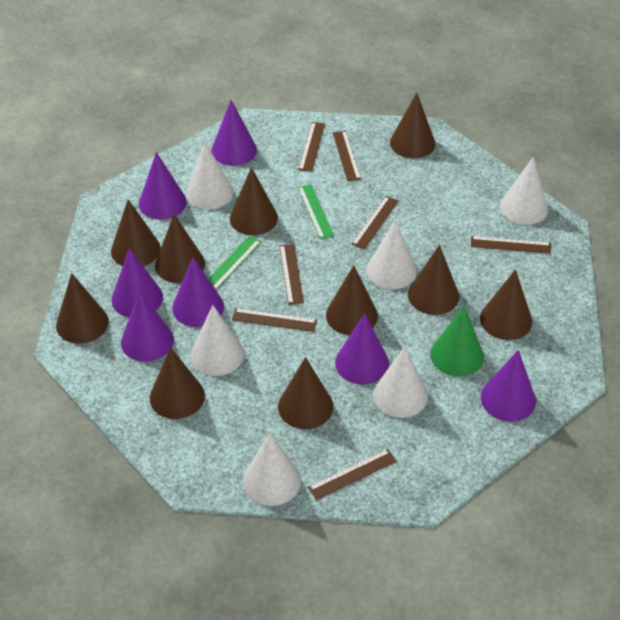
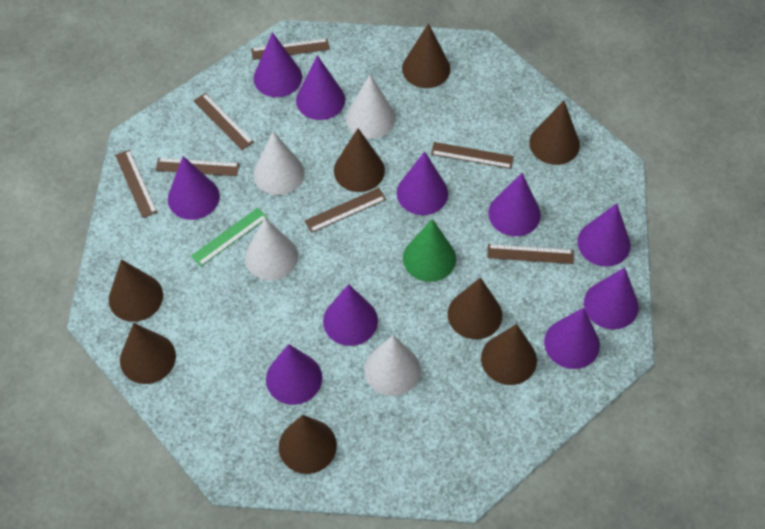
brown cone: 10 -> 8
green ruler: 2 -> 1
purple cone: 7 -> 10
white cone: 6 -> 4

